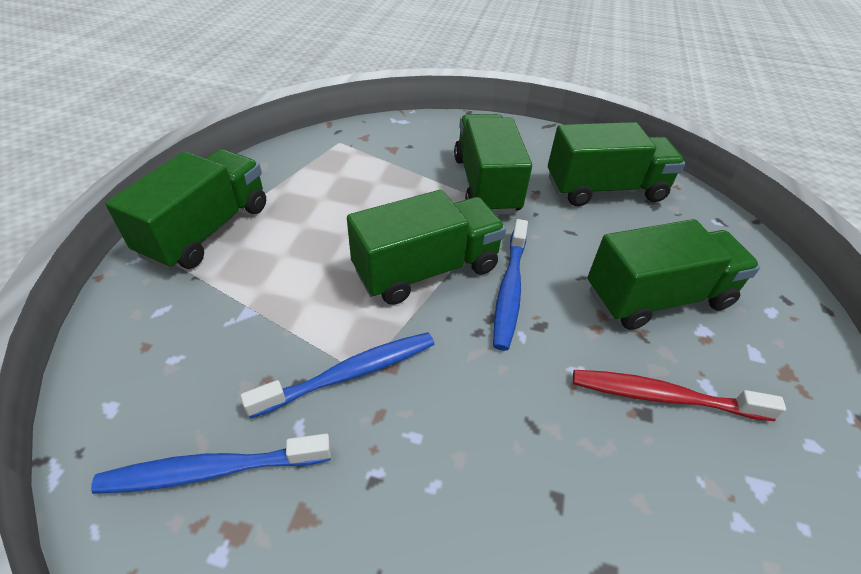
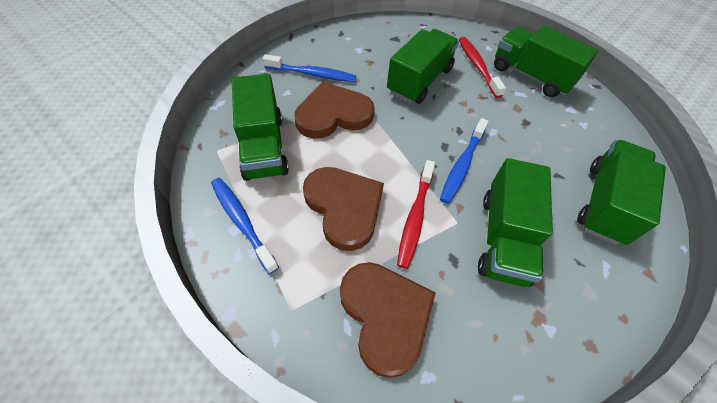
brown heart: 0 -> 3
red toothbrush: 1 -> 2

